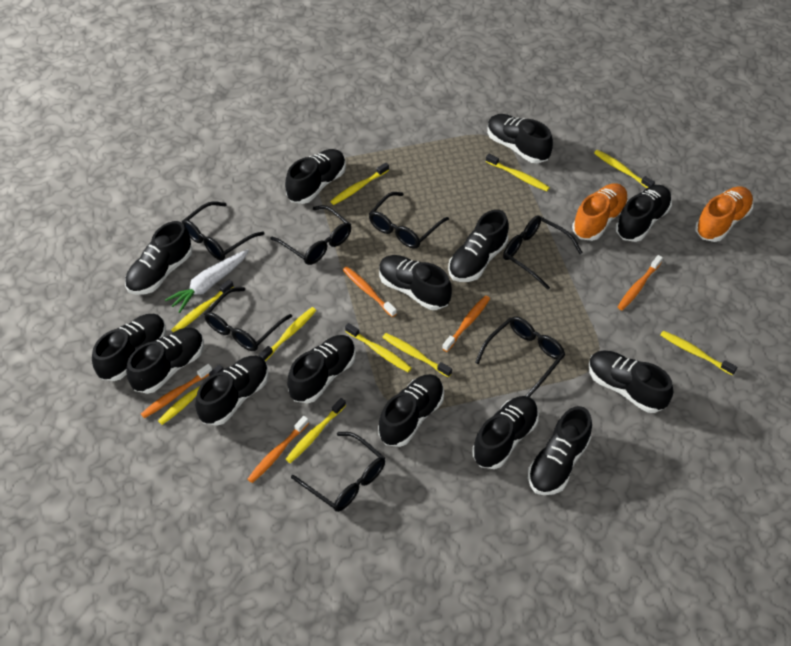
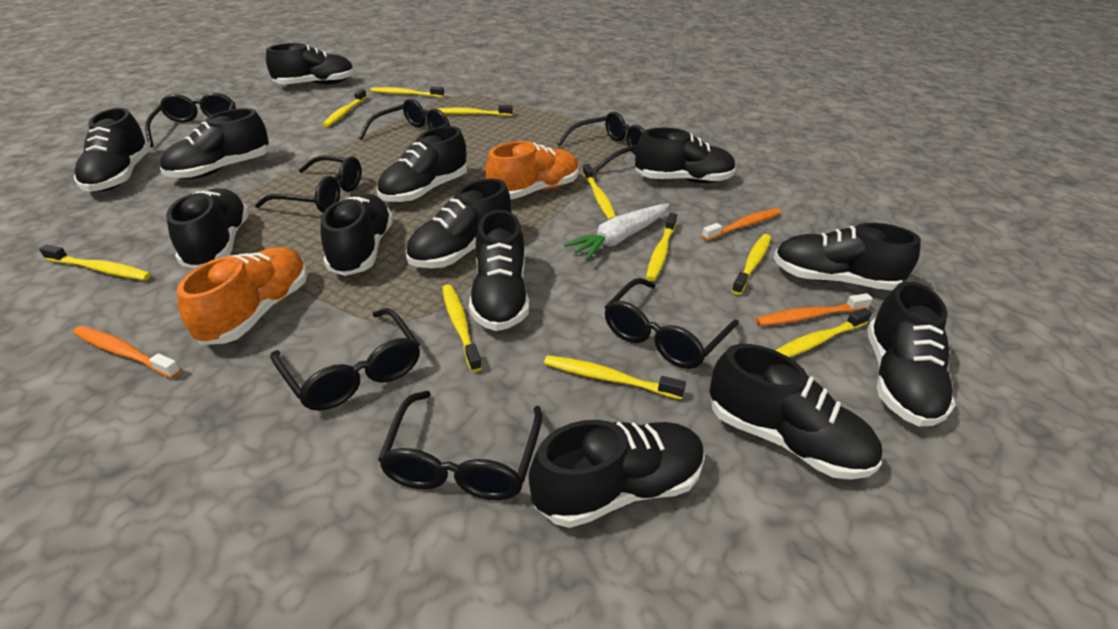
black shoe: 14 -> 13
orange toothbrush: 5 -> 3

